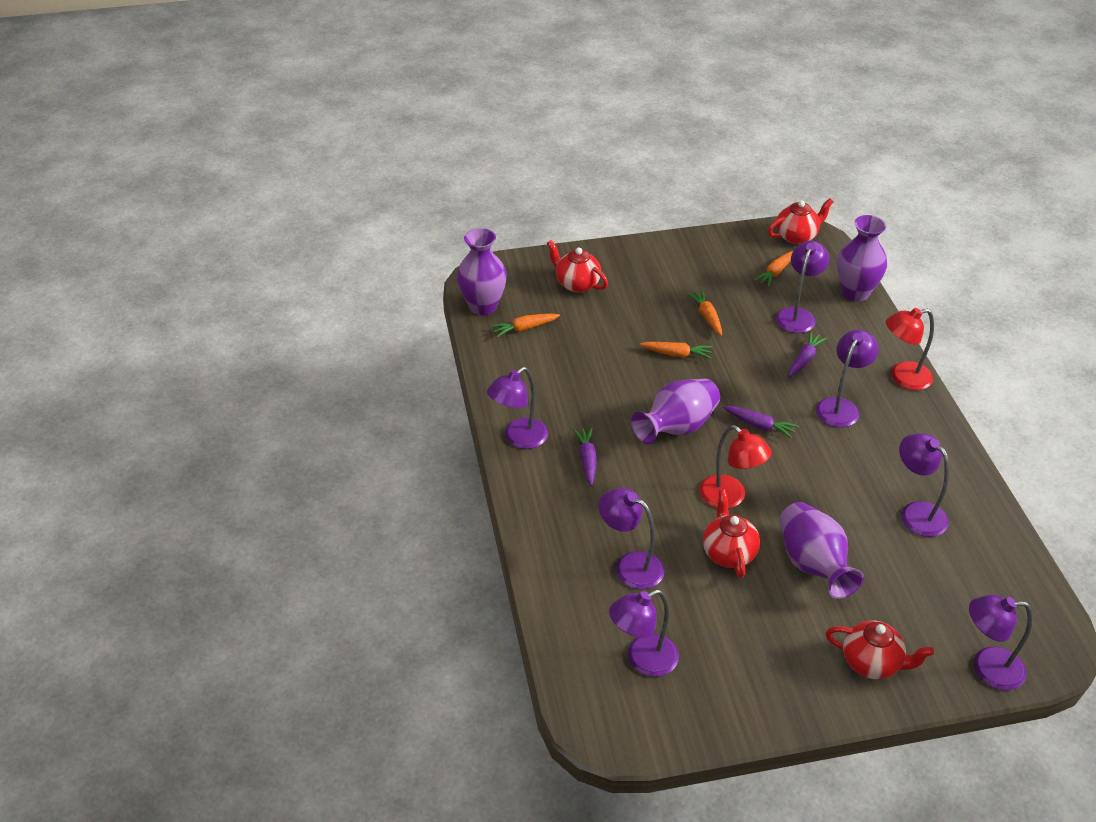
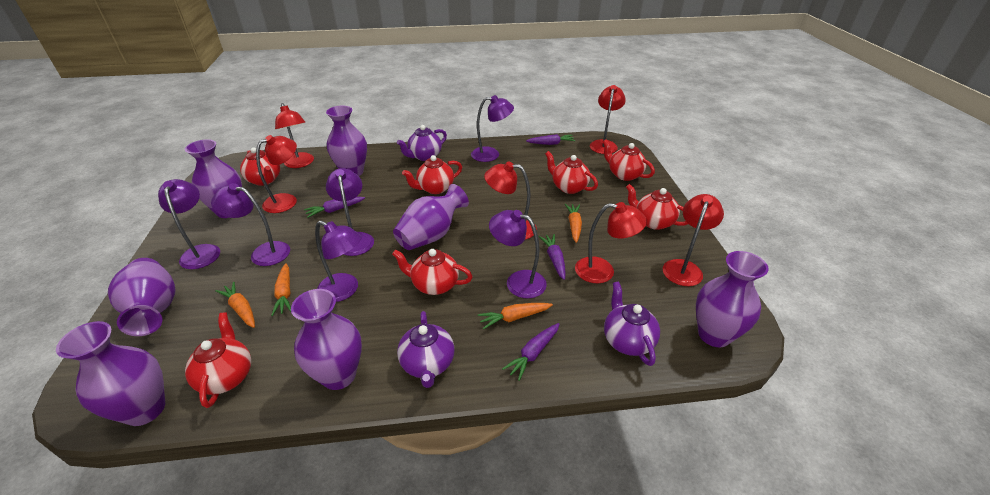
purple carrot: 3 -> 4
purple lamp: 7 -> 6
purple teapot: 0 -> 3
purple vase: 4 -> 7
red lamp: 2 -> 6
red teapot: 4 -> 7

